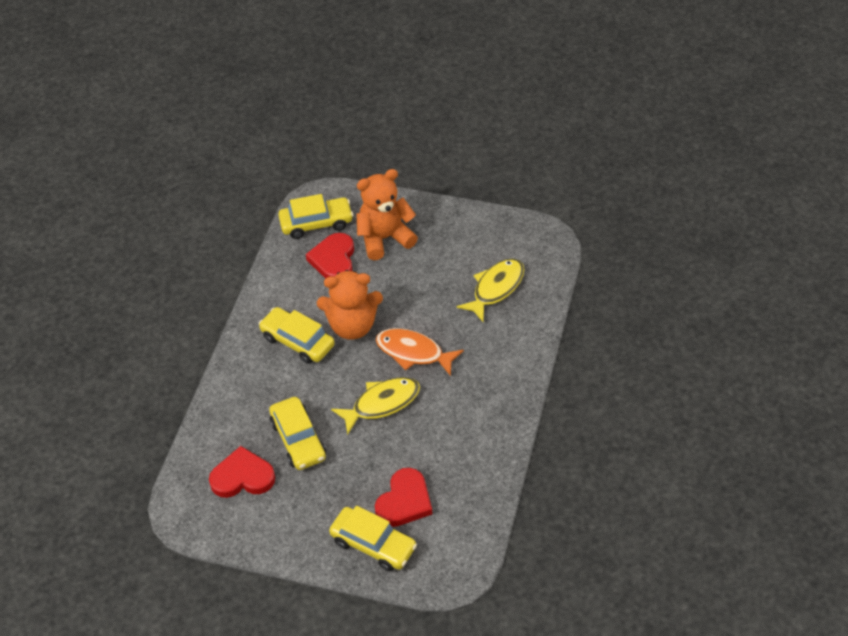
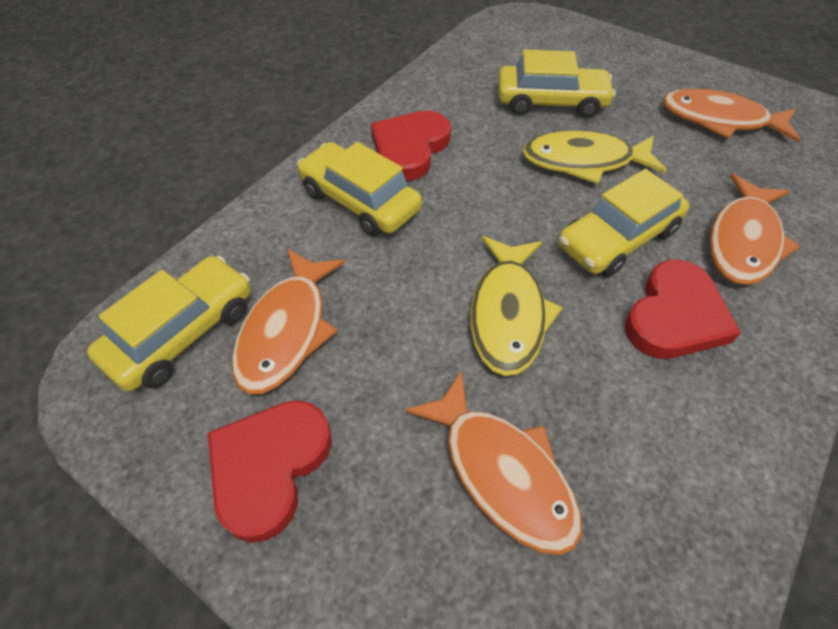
orange fish: 1 -> 4
orange teddy bear: 2 -> 0

